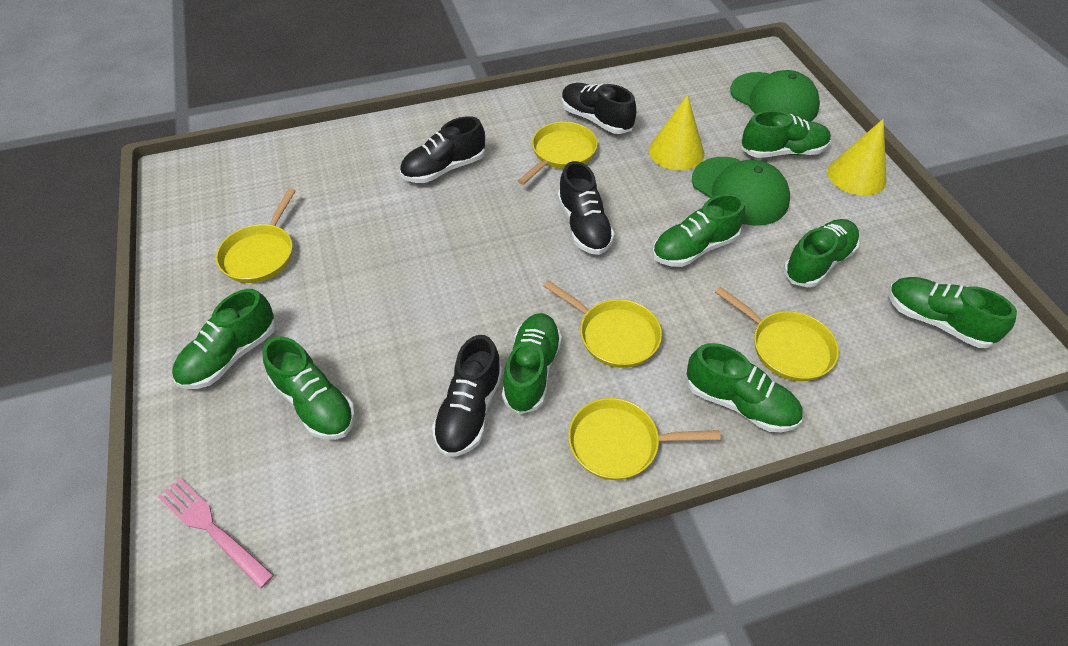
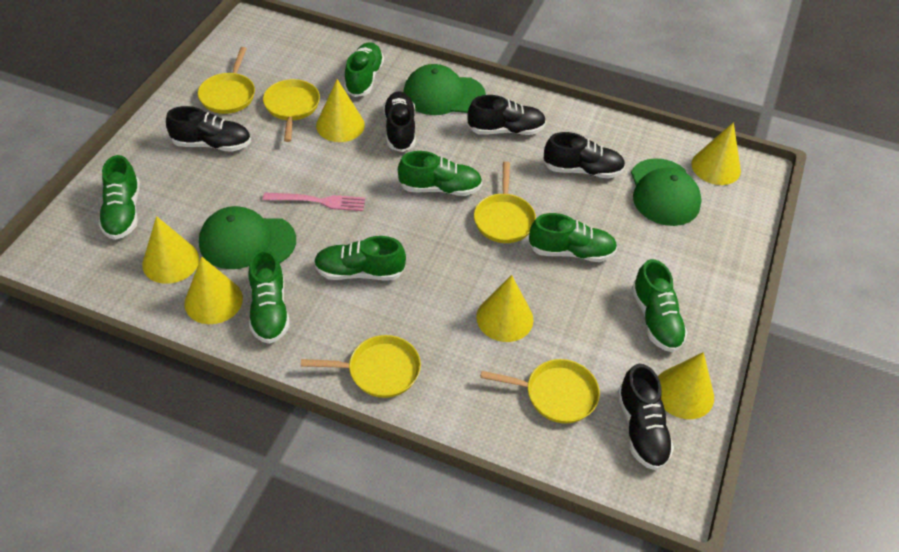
black shoe: 4 -> 5
green cap: 2 -> 3
green shoe: 8 -> 7
yellow cone: 2 -> 6

